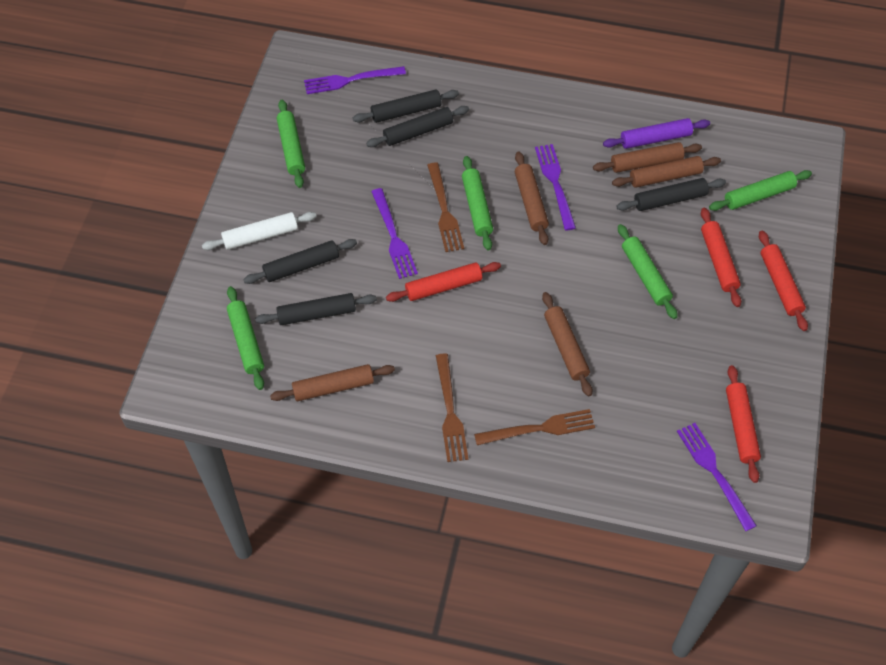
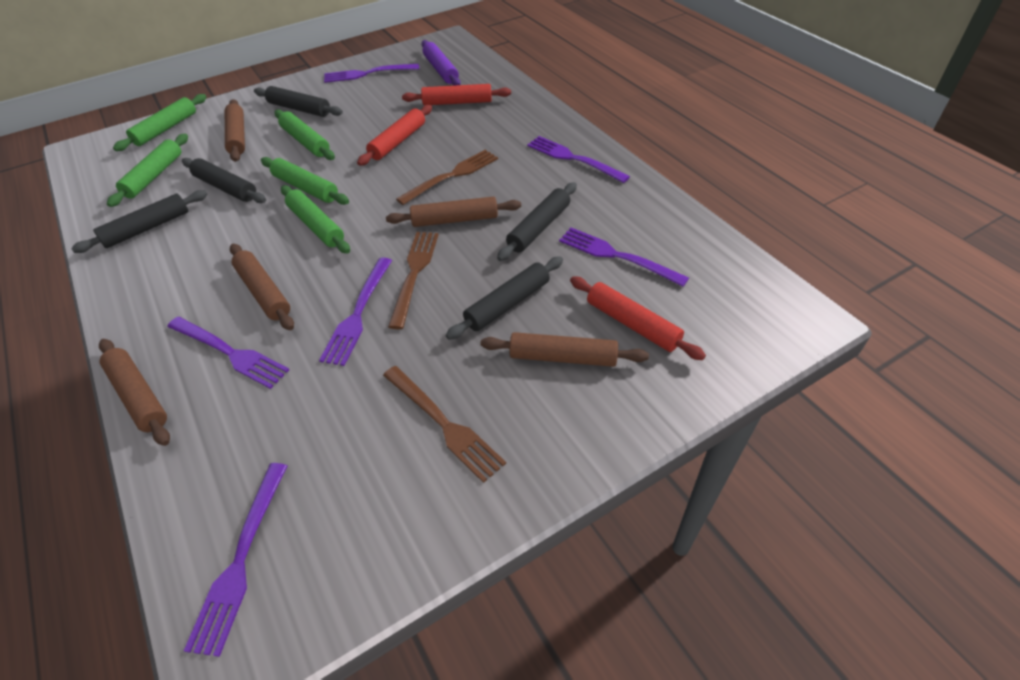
purple fork: 4 -> 6
red rolling pin: 4 -> 3
white rolling pin: 1 -> 0

